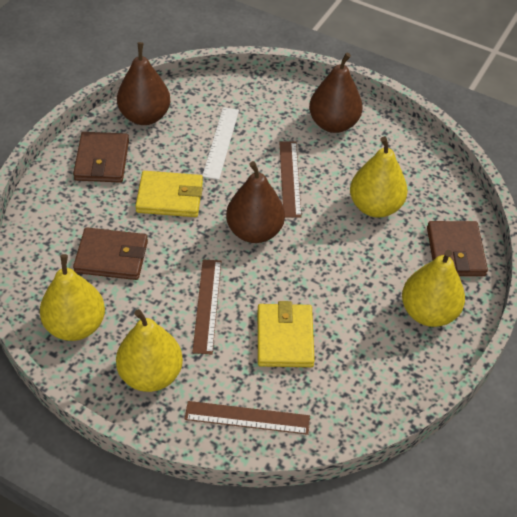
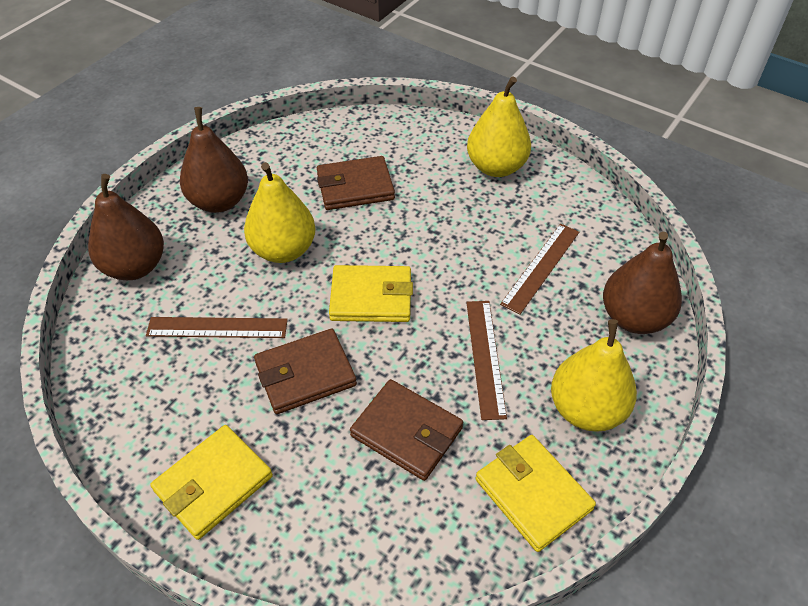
white ruler: 1 -> 0
yellow pear: 4 -> 3
yellow wallet: 2 -> 3

